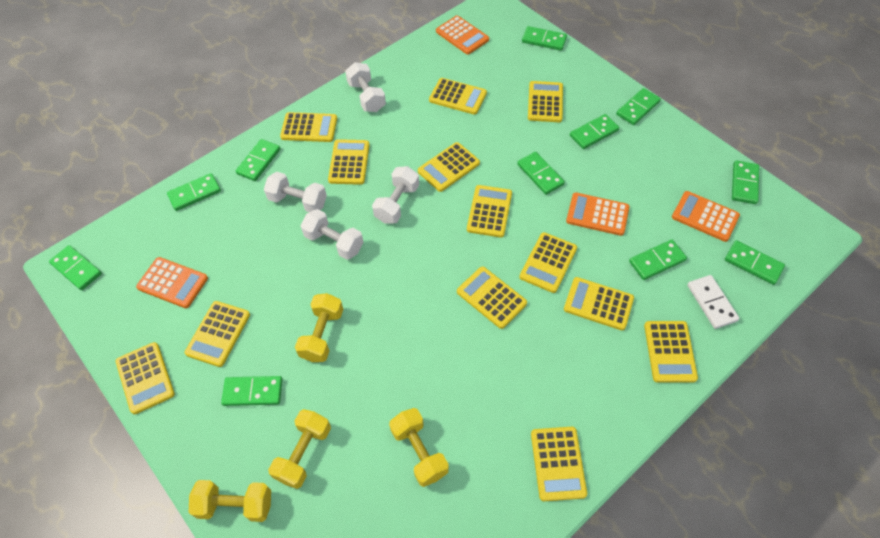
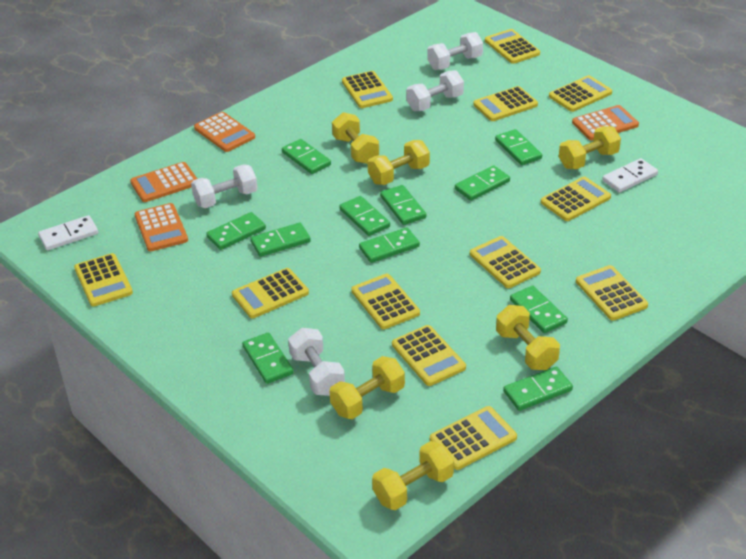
white domino: 1 -> 2
yellow calculator: 13 -> 12
yellow dumbbell: 4 -> 6

